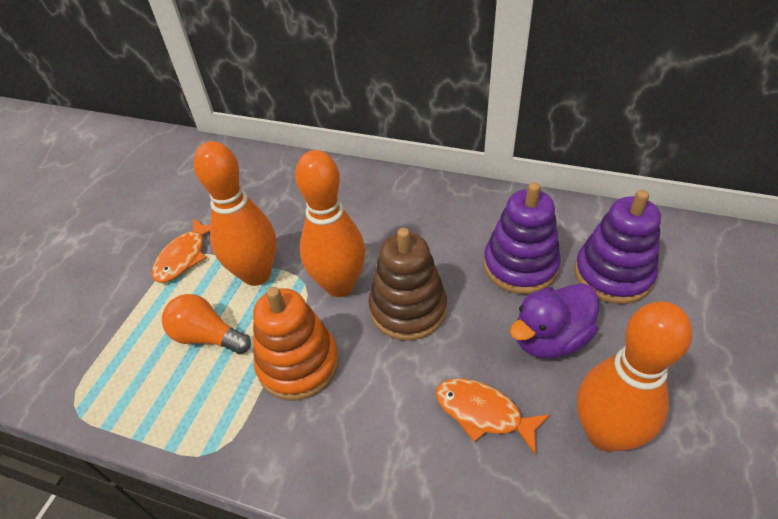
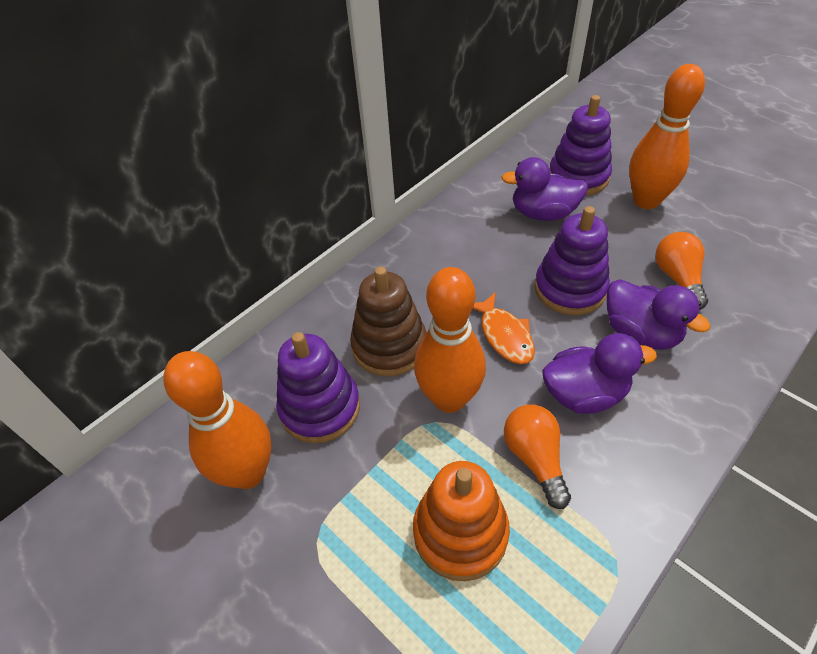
orange fish: 2 -> 1
orange light bulb: 1 -> 2
purple duck: 1 -> 3
purple stacking toy: 2 -> 3

